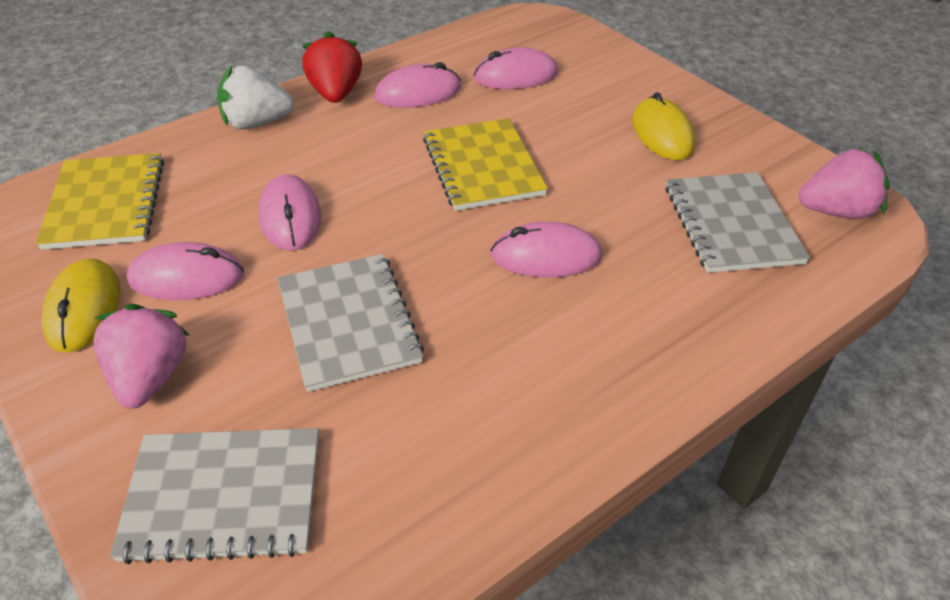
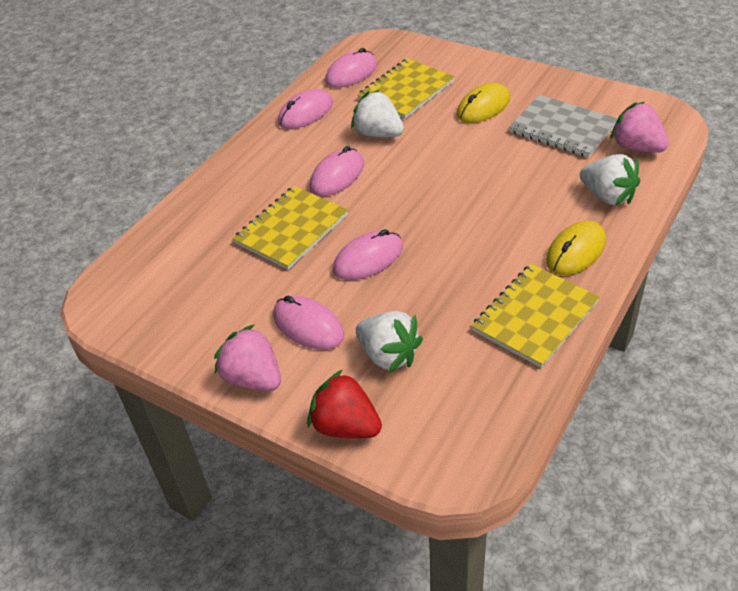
grey notebook: 3 -> 1
white strawberry: 1 -> 3
yellow notebook: 2 -> 3

